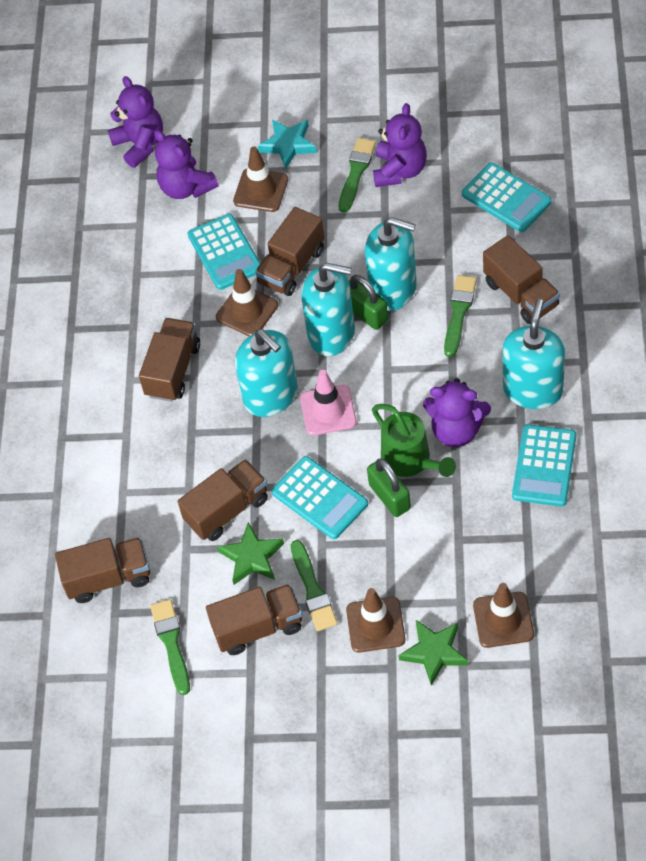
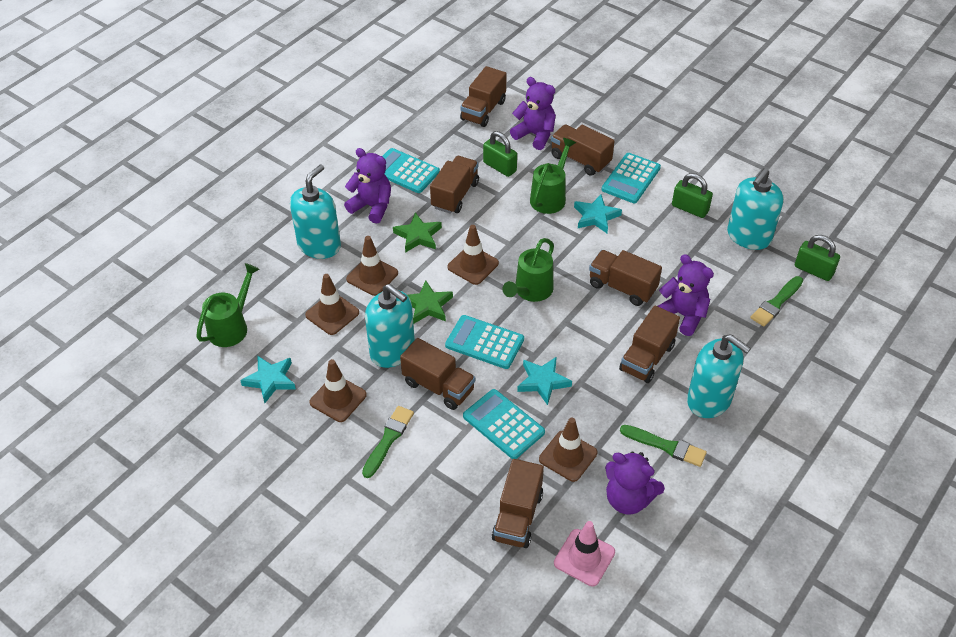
brown traffic cone: 4 -> 5
brown truck: 6 -> 7
green brush: 4 -> 3
green padlock: 2 -> 3
green watering can: 1 -> 3
turquoise star: 1 -> 3

